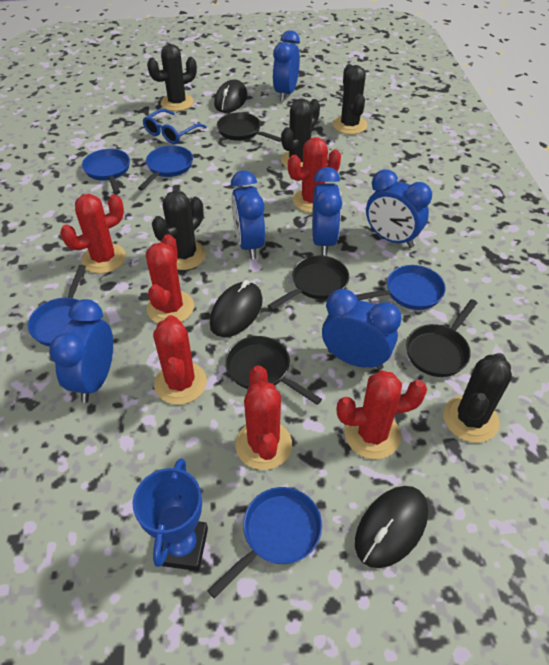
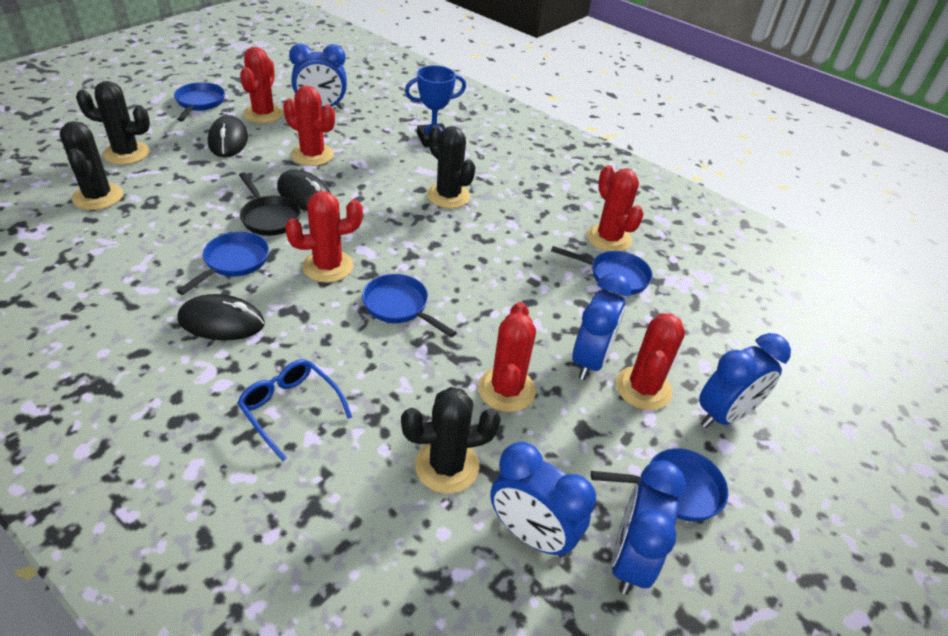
black cactus: 5 -> 4
black pan: 4 -> 1
blue clock: 6 -> 5

